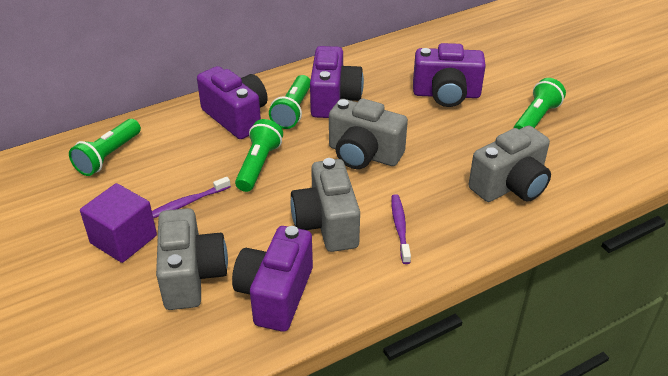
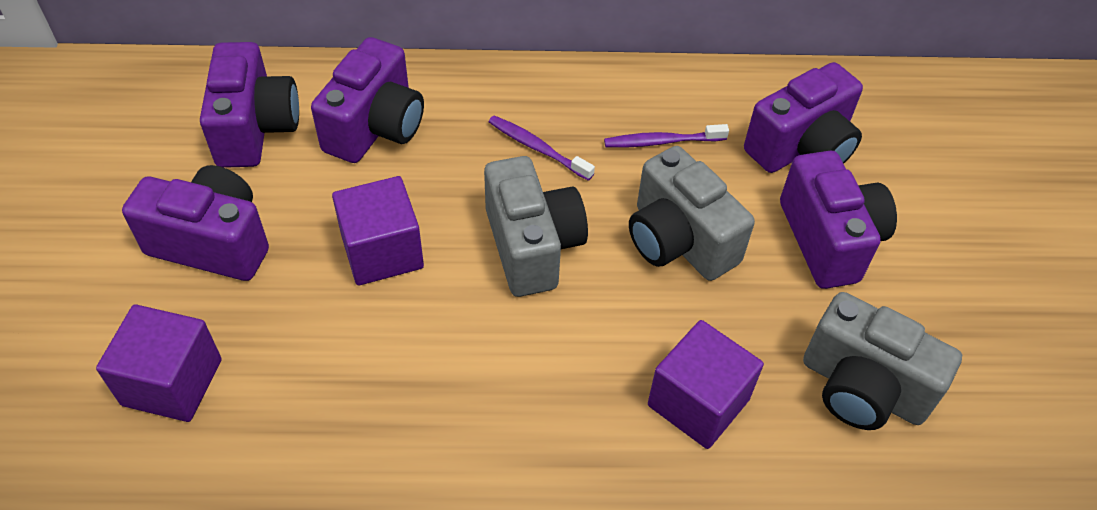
green flashlight: 4 -> 0
grey camera: 4 -> 3
purple camera: 4 -> 5
purple cube: 1 -> 3

